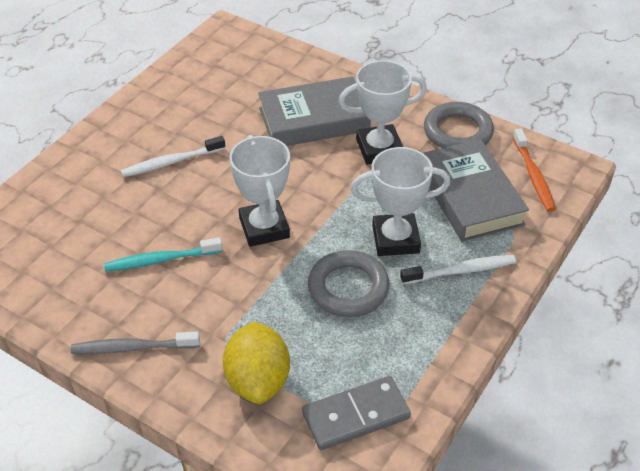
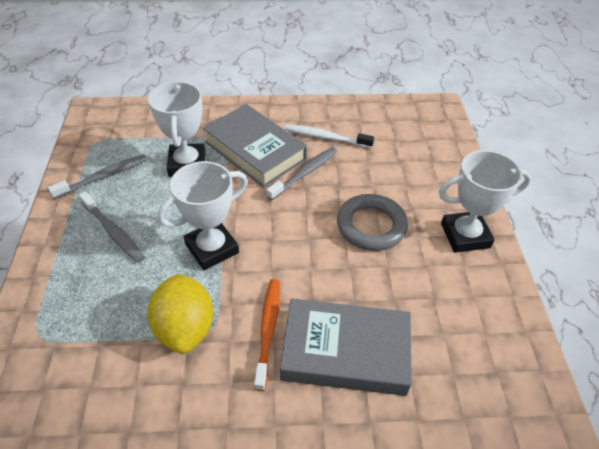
grey domino: 1 -> 0
grey ring: 2 -> 1
grey toothbrush: 1 -> 3
turquoise toothbrush: 1 -> 0
white toothbrush: 2 -> 1

